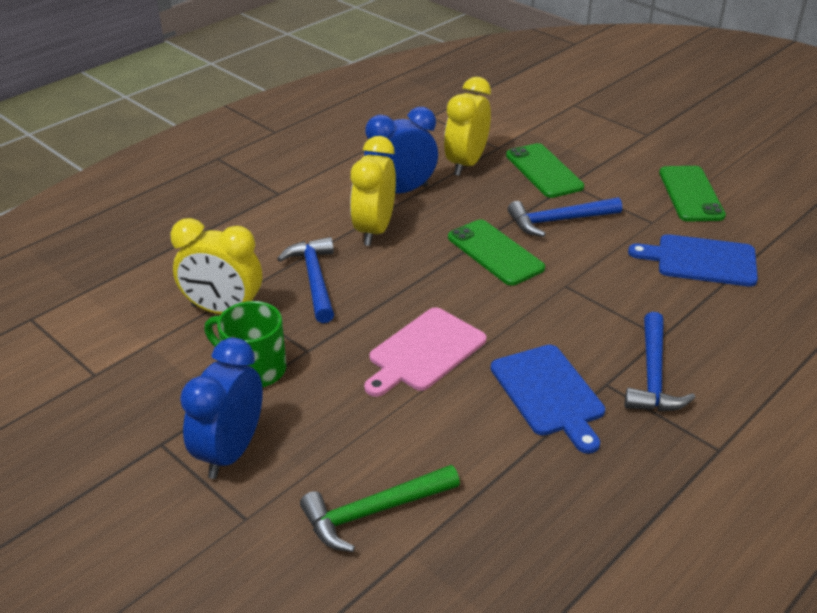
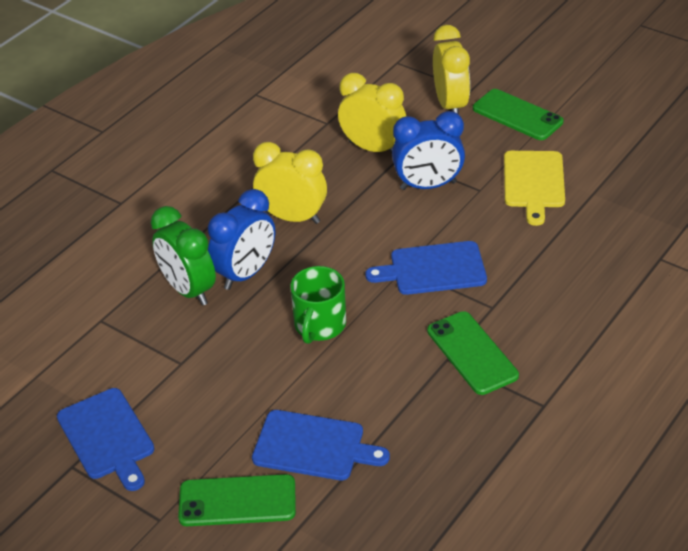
blue cutting board: 2 -> 3
blue hammer: 3 -> 0
green clock: 0 -> 1
green hammer: 1 -> 0
pink cutting board: 1 -> 0
yellow cutting board: 0 -> 1

